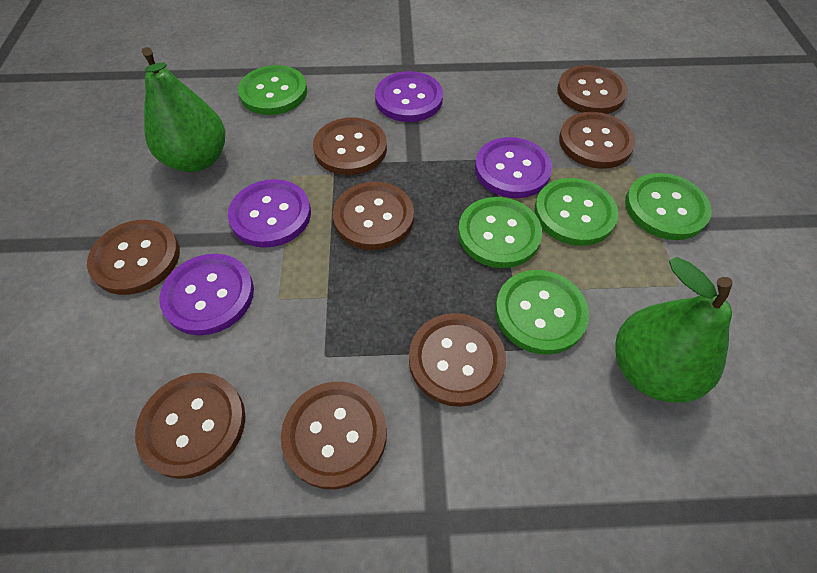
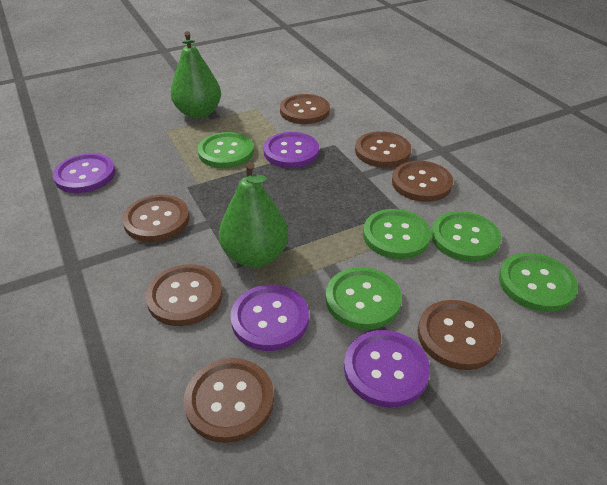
brown button: 8 -> 7

